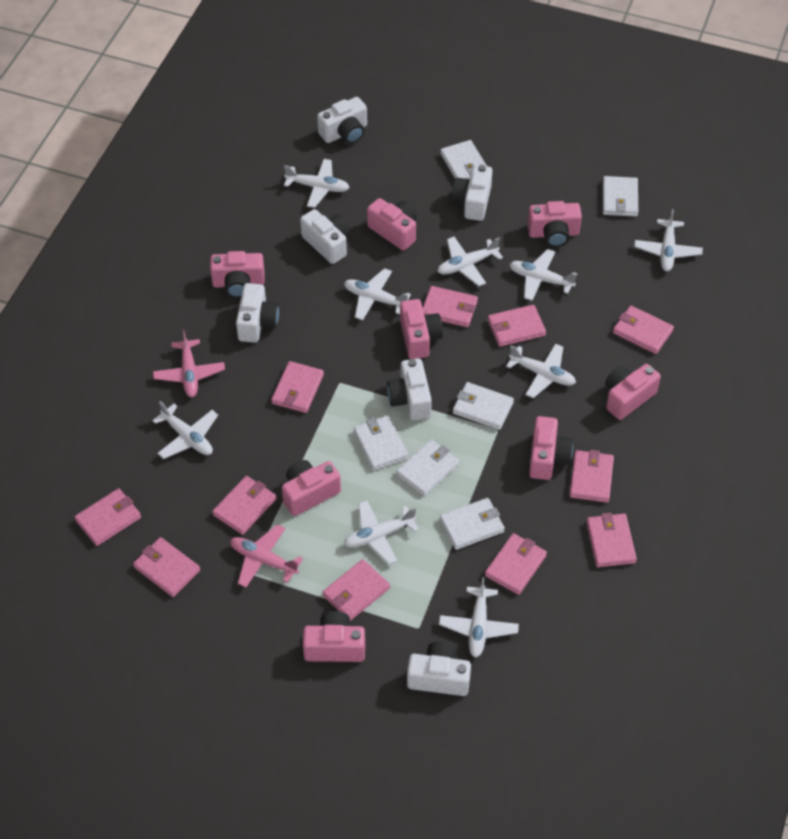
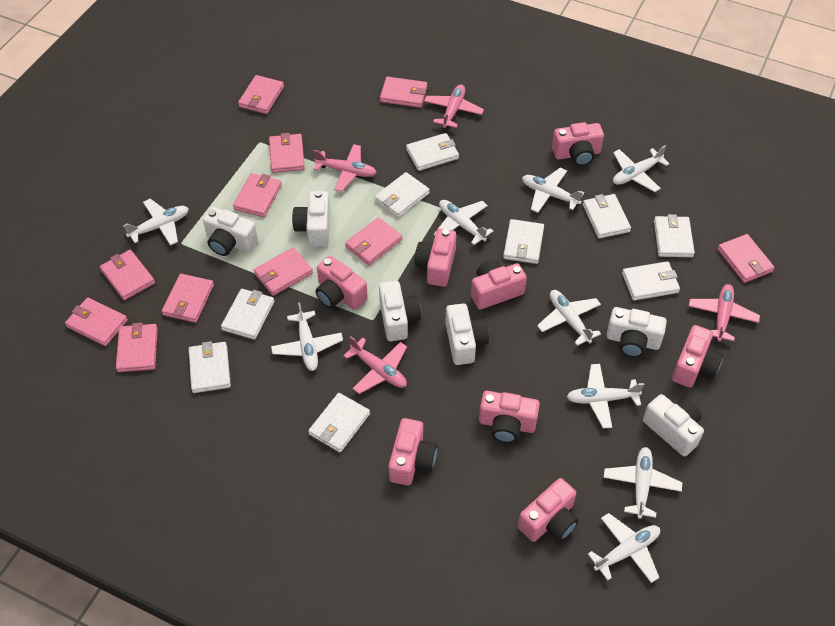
pink plane: 2 -> 4
white wallet: 6 -> 9

